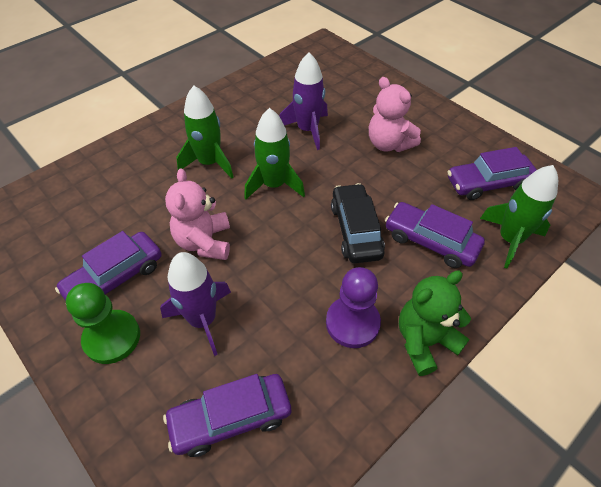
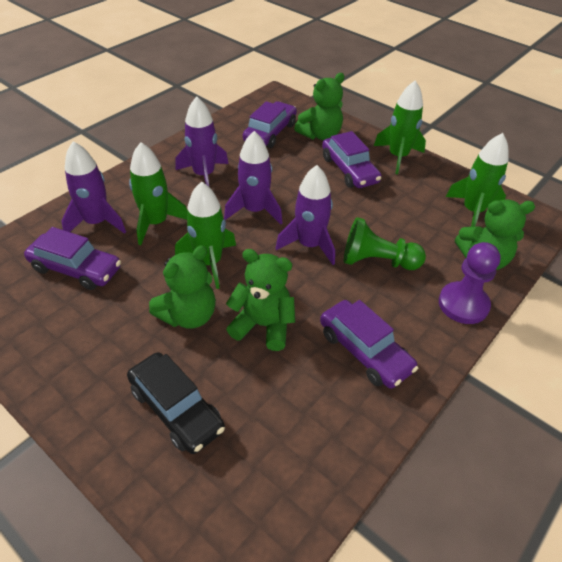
green rocket: 3 -> 4
green teddy bear: 1 -> 4
pink teddy bear: 2 -> 0
purple rocket: 2 -> 4

